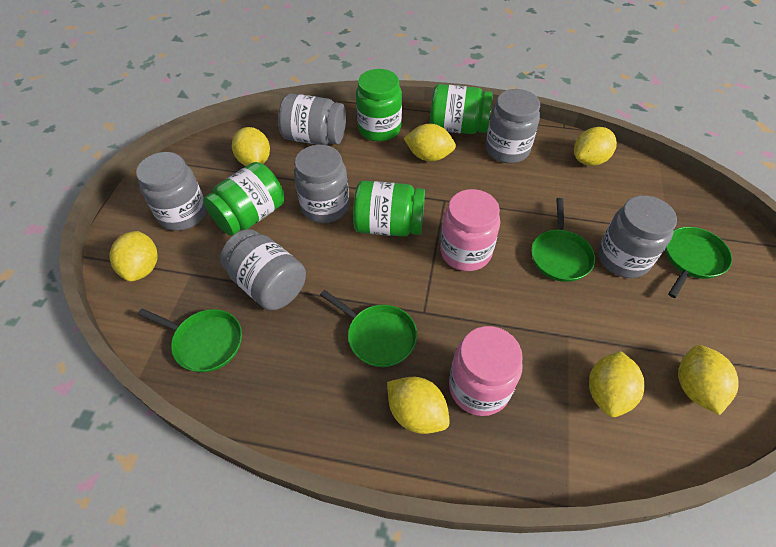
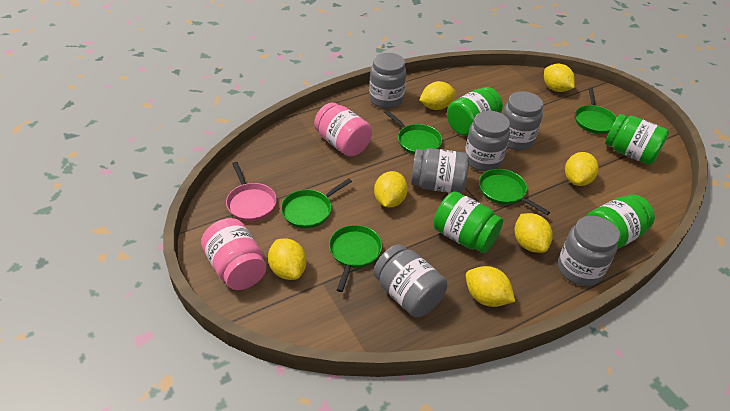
green pan: 4 -> 5
pink pan: 0 -> 1

